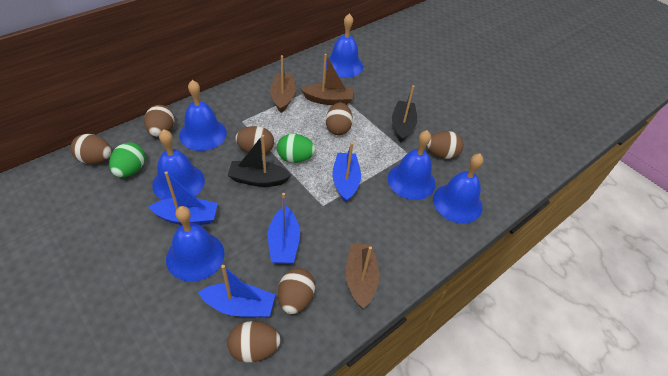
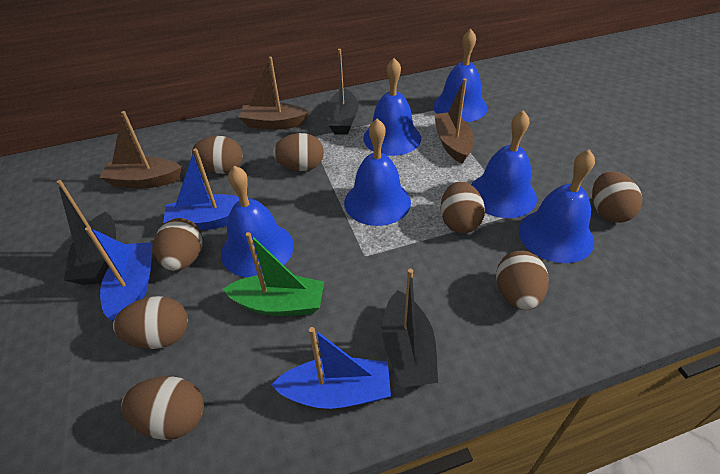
black boat: 2 -> 3
blue boat: 4 -> 3
brown egg: 7 -> 8
green boat: 0 -> 1
green egg: 2 -> 0

